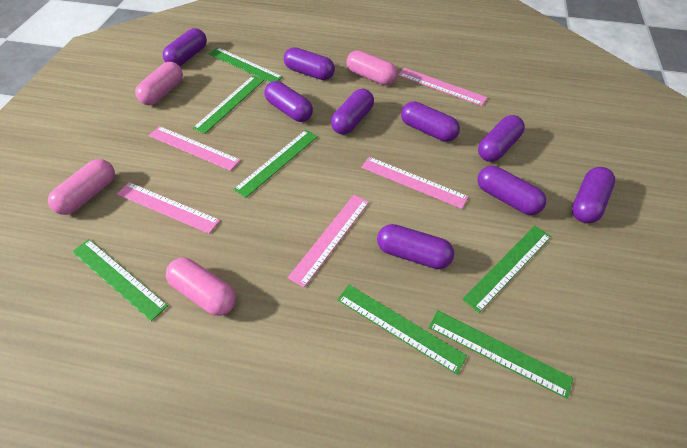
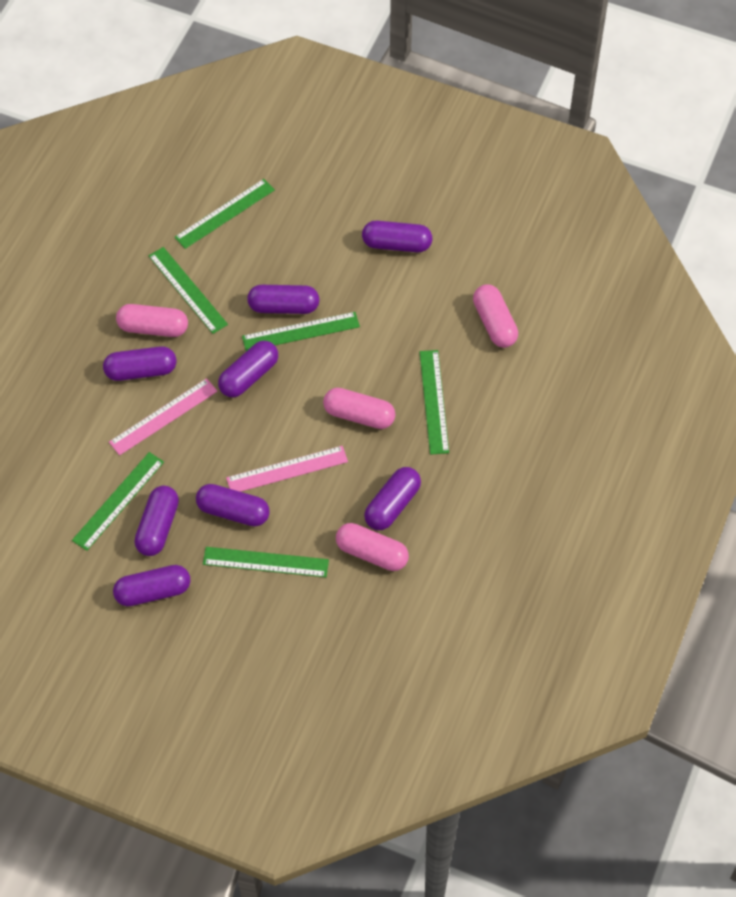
green ruler: 7 -> 6
pink ruler: 5 -> 2
purple capsule: 9 -> 8

